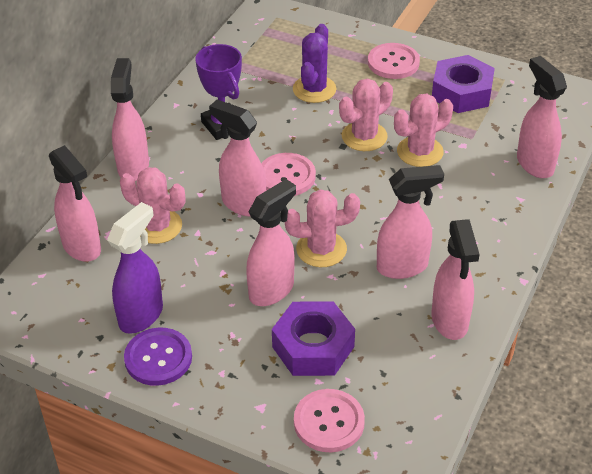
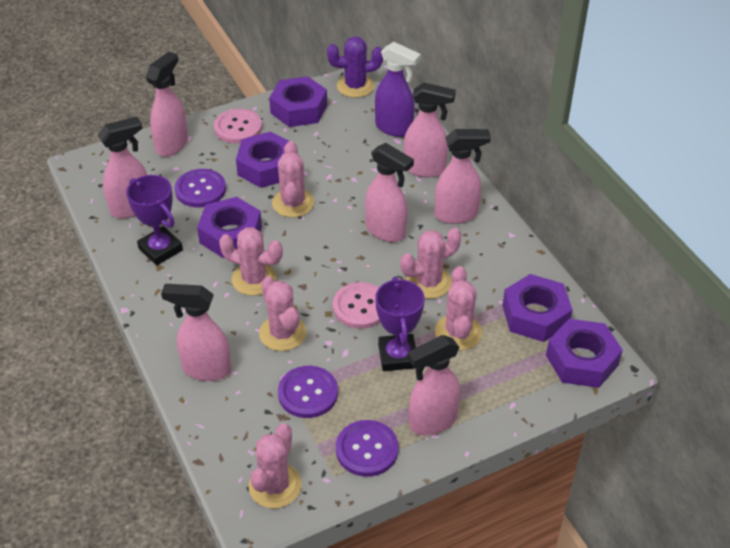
pink button: 3 -> 2
pink cactus: 4 -> 6
purple button: 1 -> 3
purple nut: 2 -> 5
purple trophy: 1 -> 2

